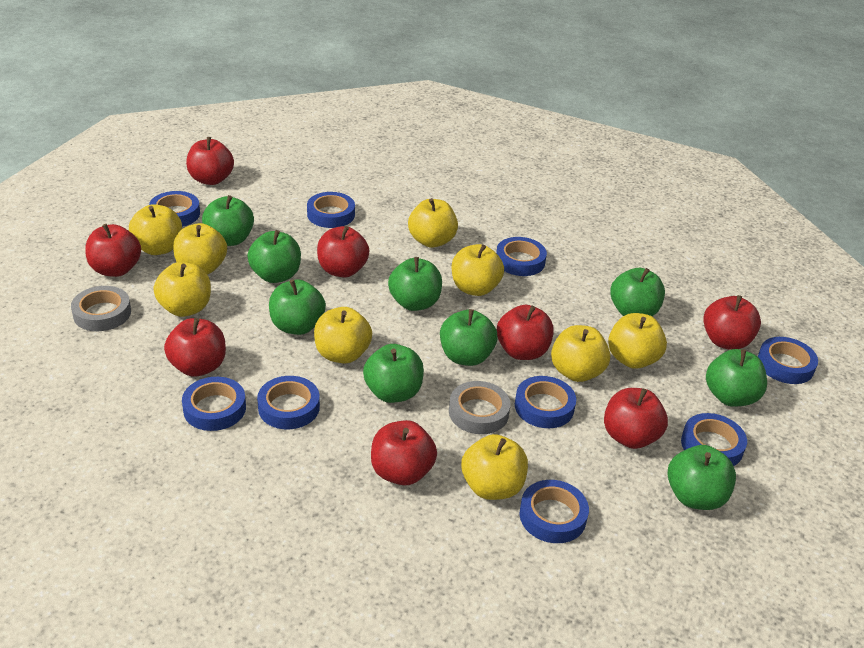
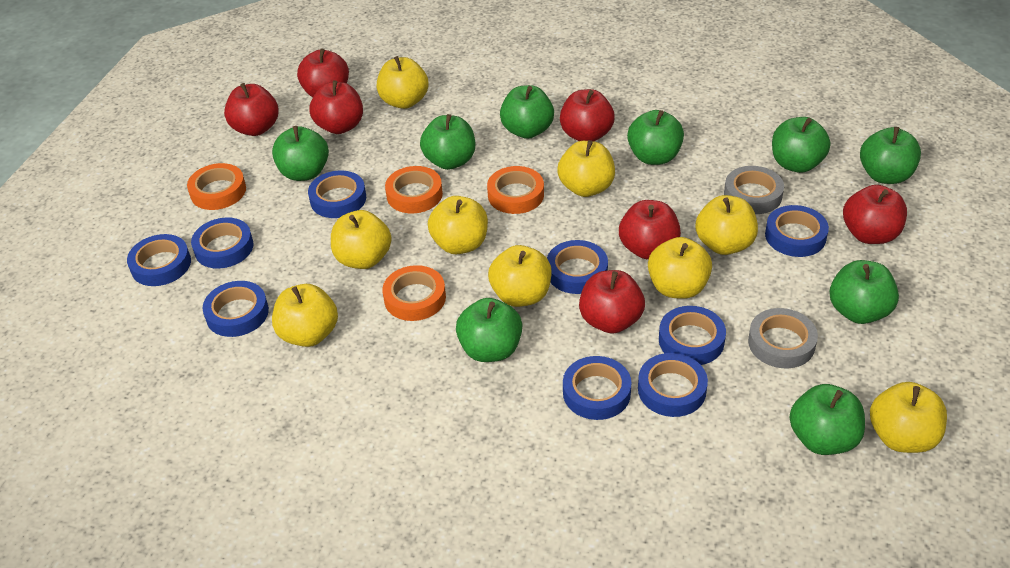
orange tape: 0 -> 4
red apple: 8 -> 7

